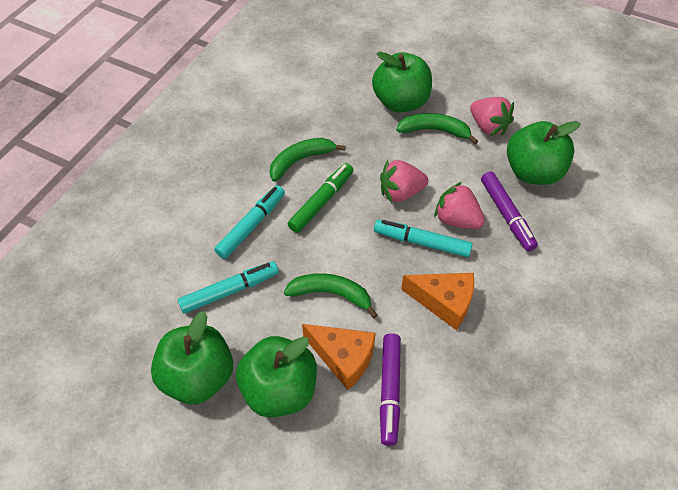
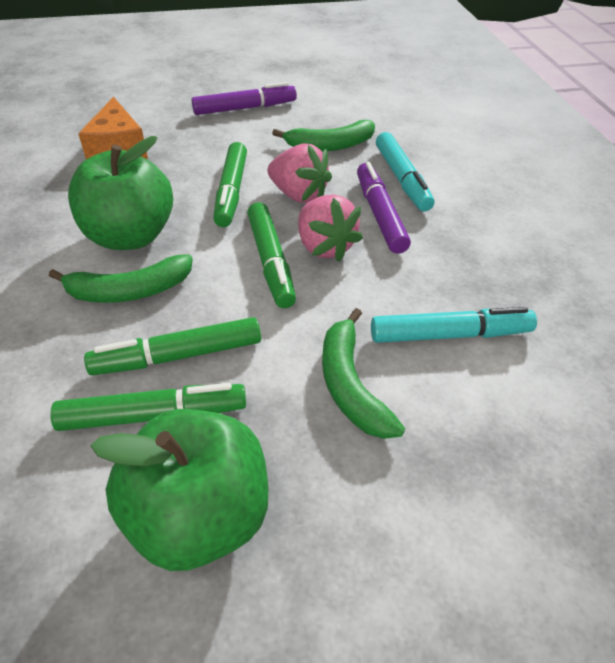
green apple: 4 -> 2
green marker: 1 -> 4
orange cheese: 2 -> 1
pink strawberry: 3 -> 2
turquoise marker: 3 -> 2

